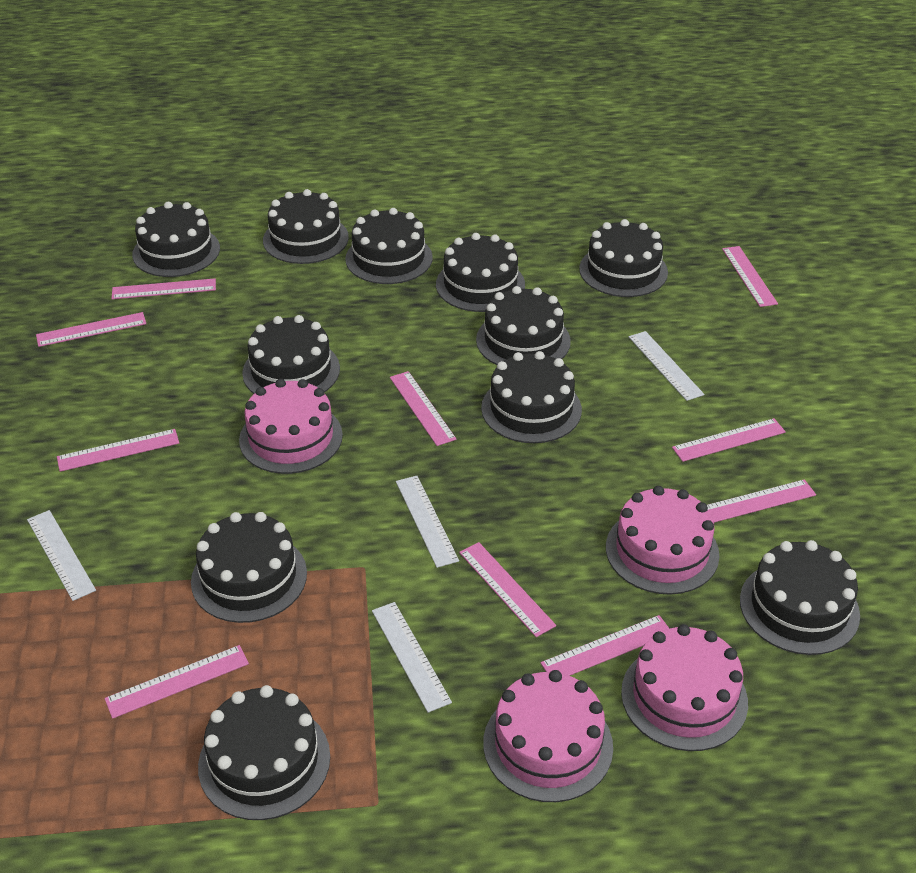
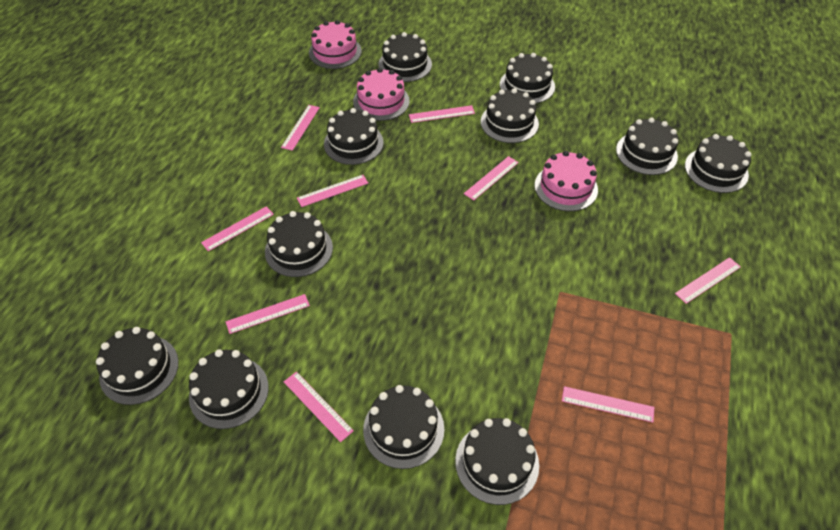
pink cake: 4 -> 3
pink ruler: 10 -> 9
white ruler: 4 -> 0

